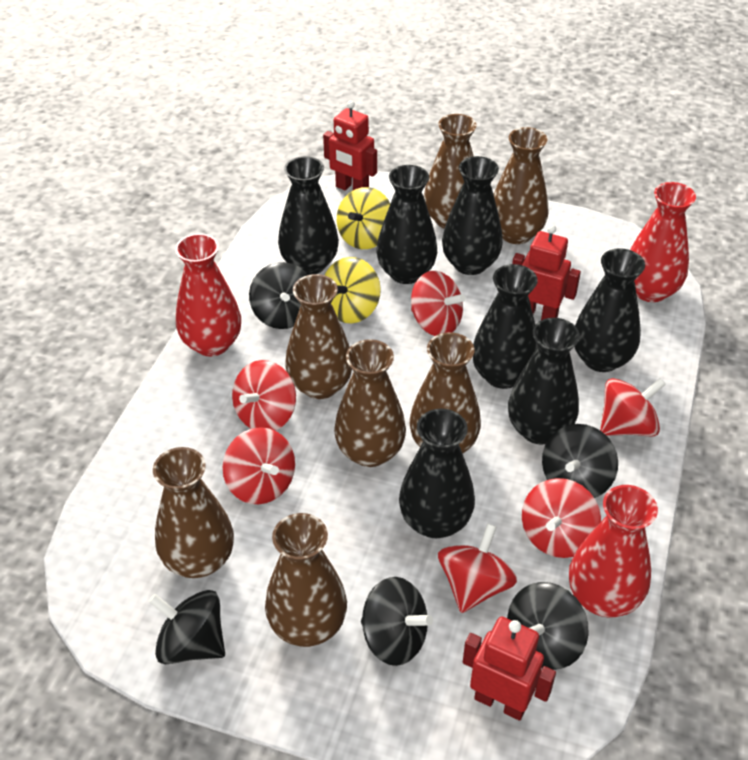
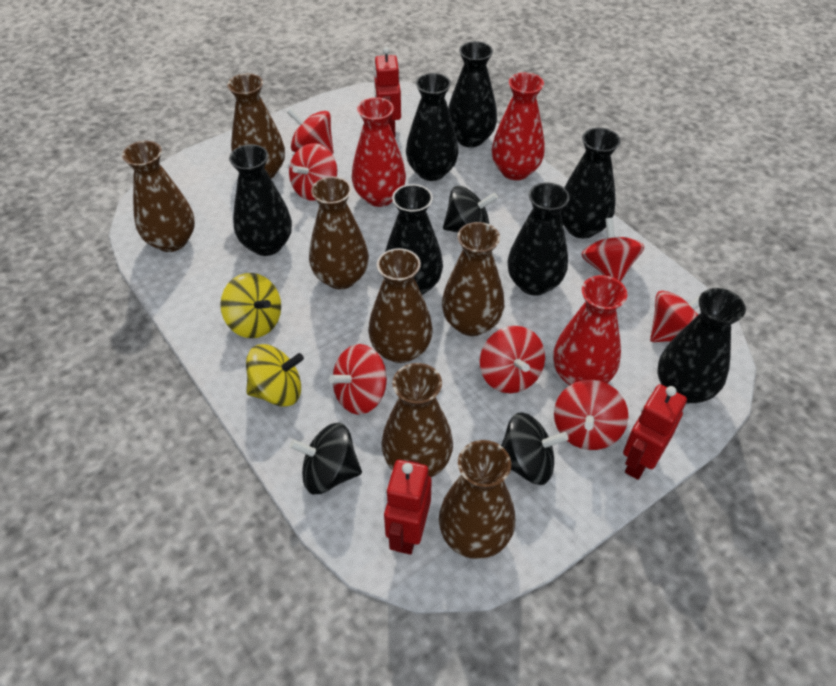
black spinning top: 5 -> 3
red spinning top: 6 -> 7

